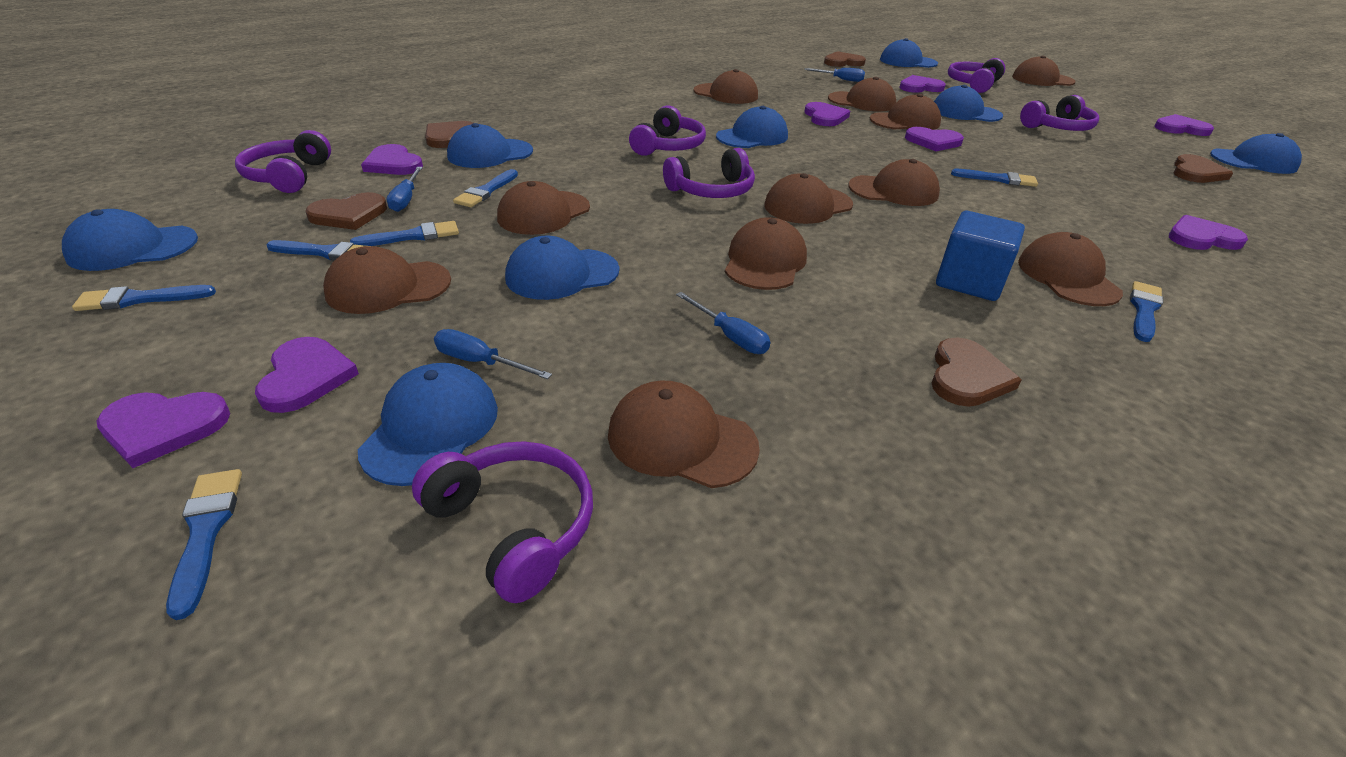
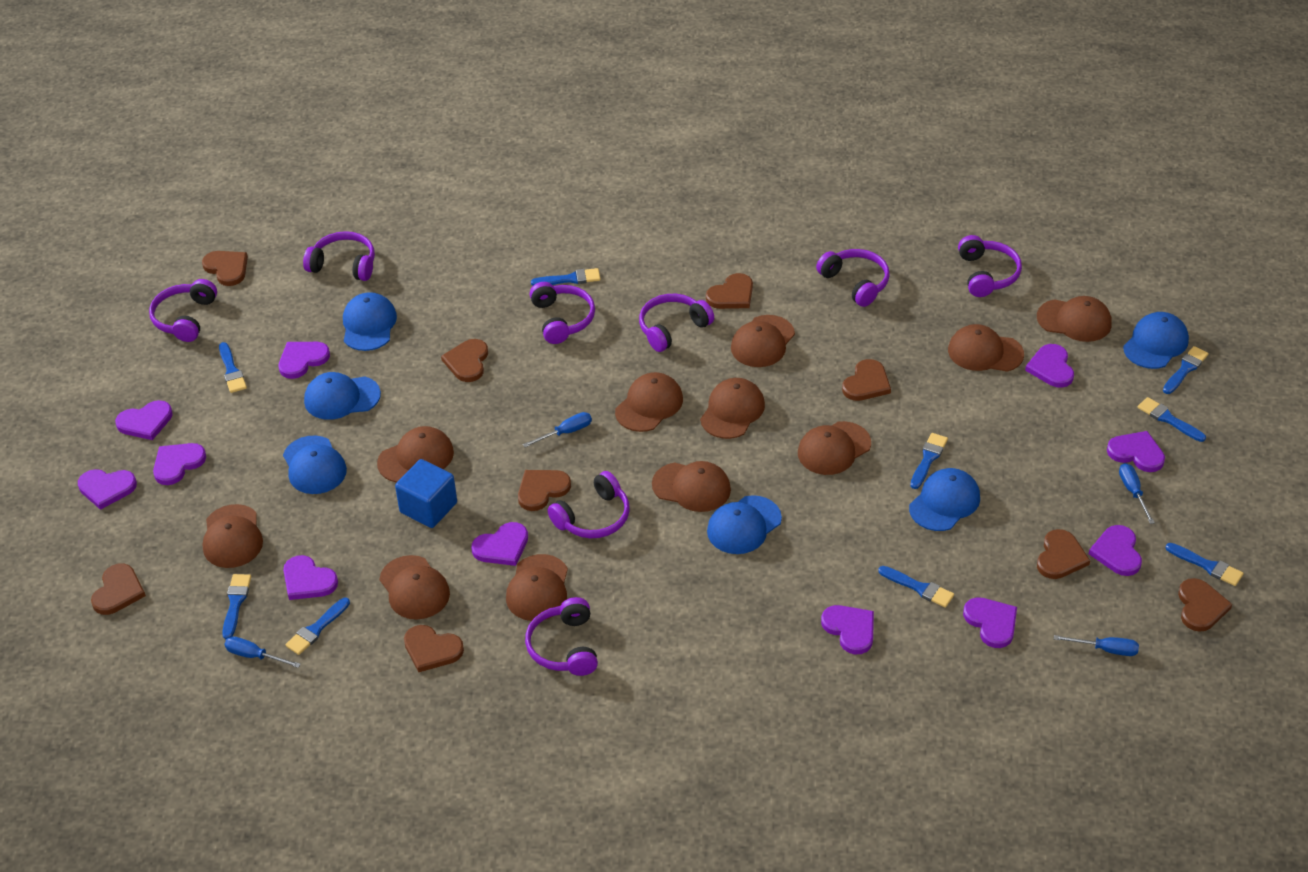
blue brush: 7 -> 9
blue cap: 8 -> 6
brown heart: 5 -> 9
purple headphones: 6 -> 8
purple heart: 8 -> 11

